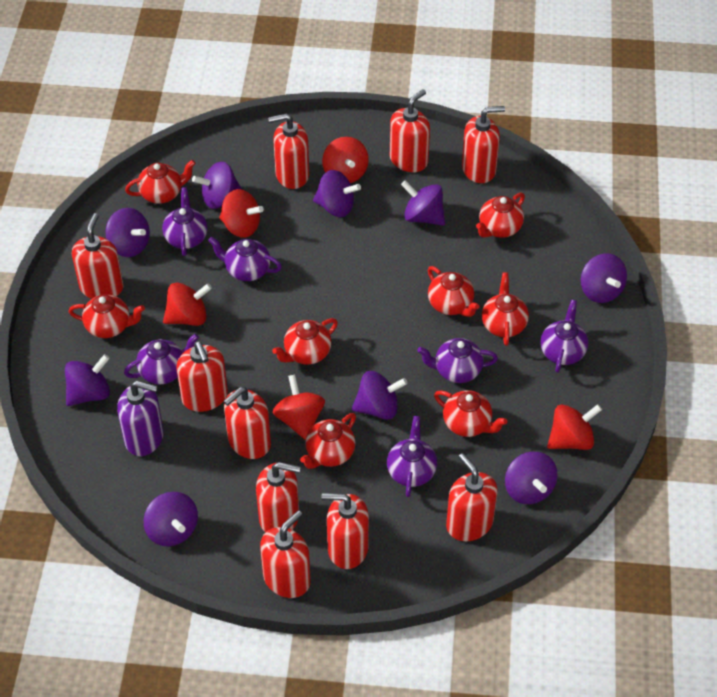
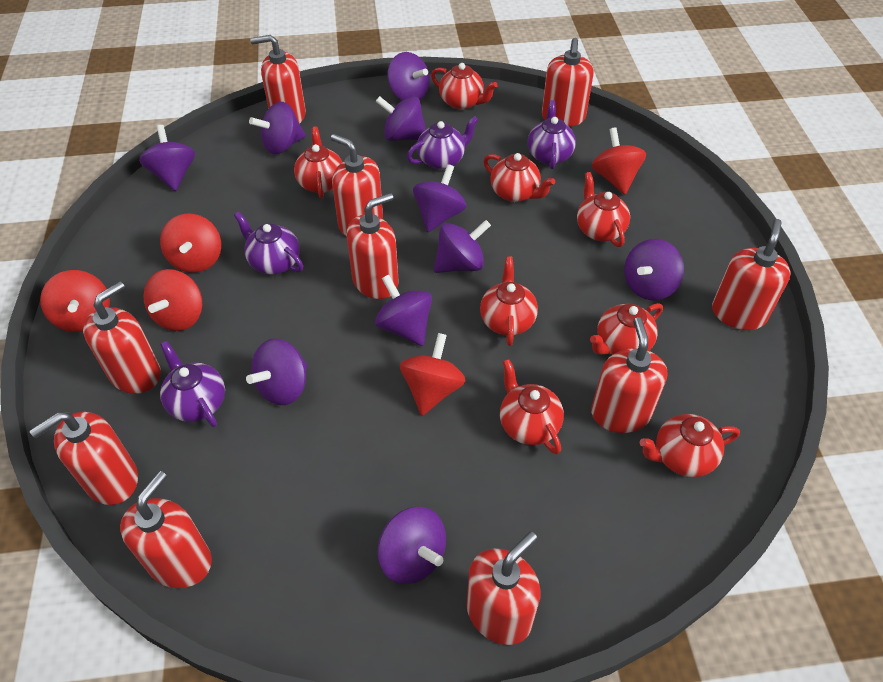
purple soap dispenser: 1 -> 0
purple spinning top: 9 -> 10
purple teapot: 6 -> 4

